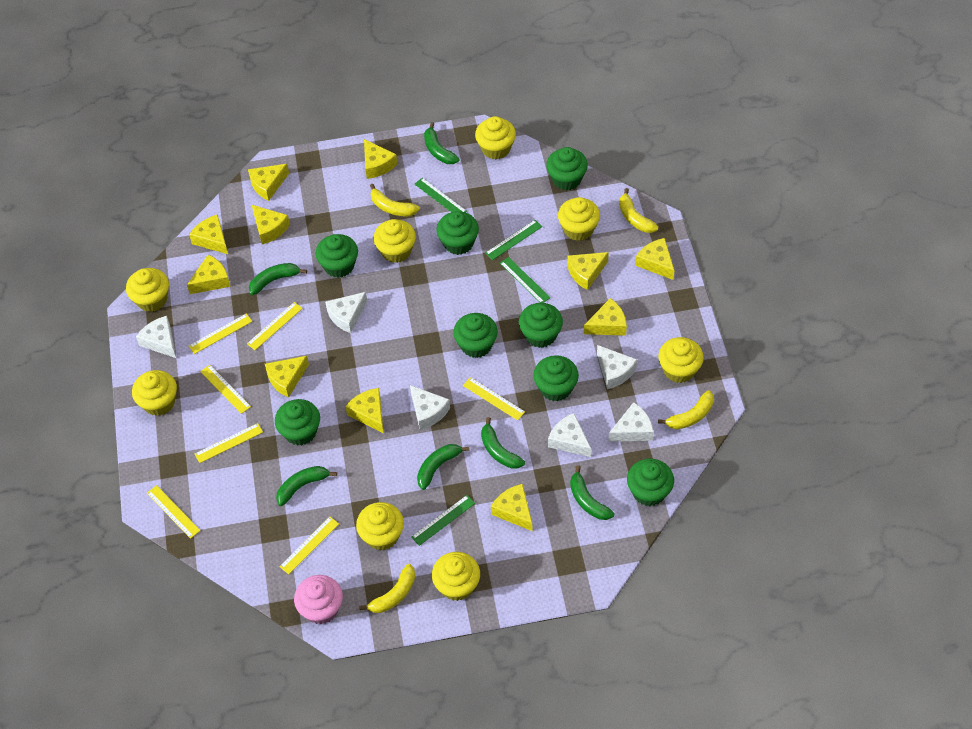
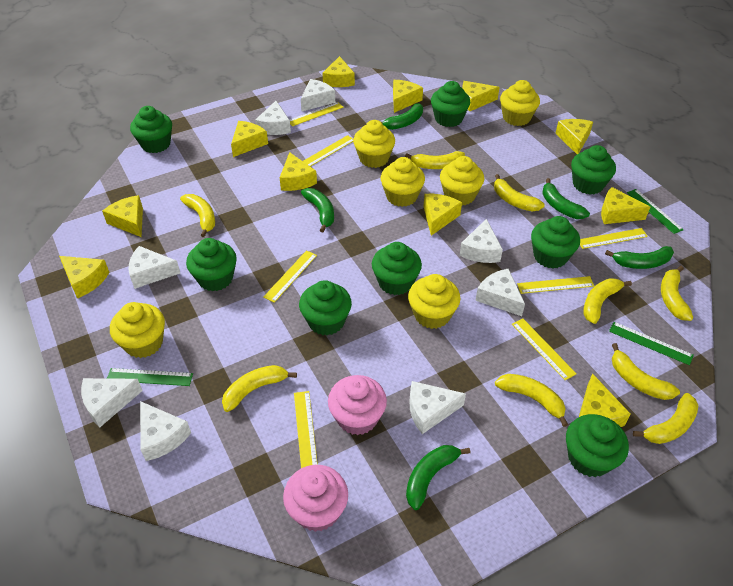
green banana: 6 -> 5
green ruler: 4 -> 3
pink cupcake: 1 -> 2
white cheese: 6 -> 8
yellow banana: 4 -> 9
yellow cupcake: 8 -> 6

